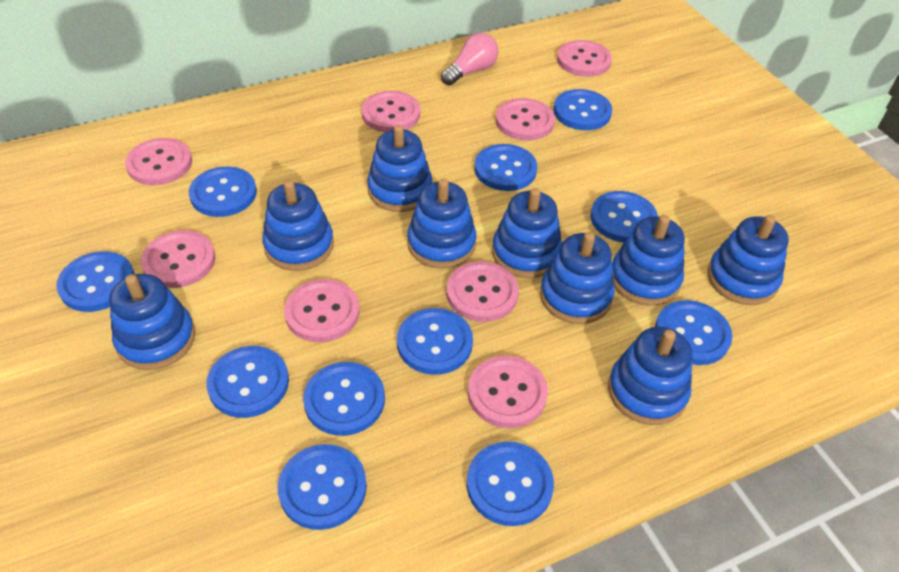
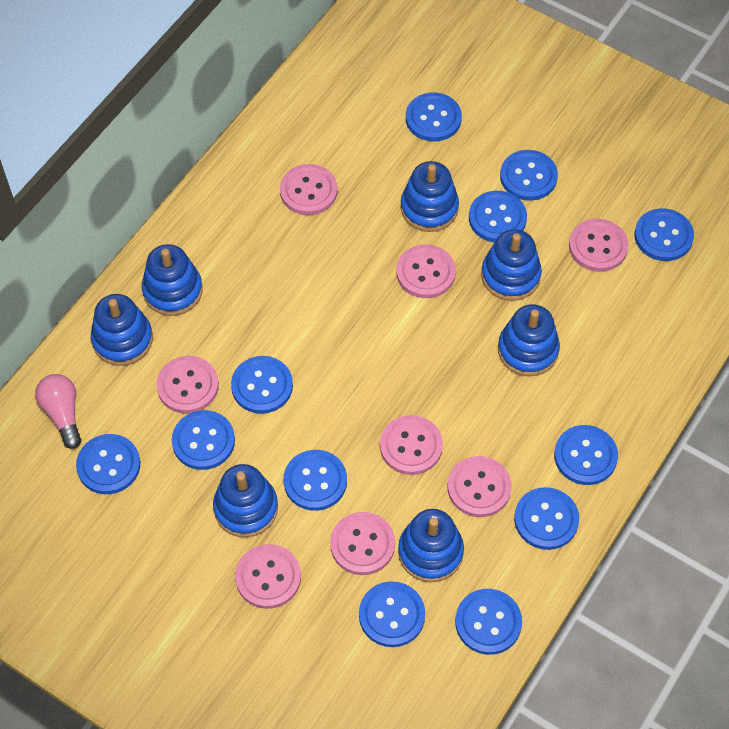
blue button: 11 -> 12
blue stacking toy: 9 -> 7

